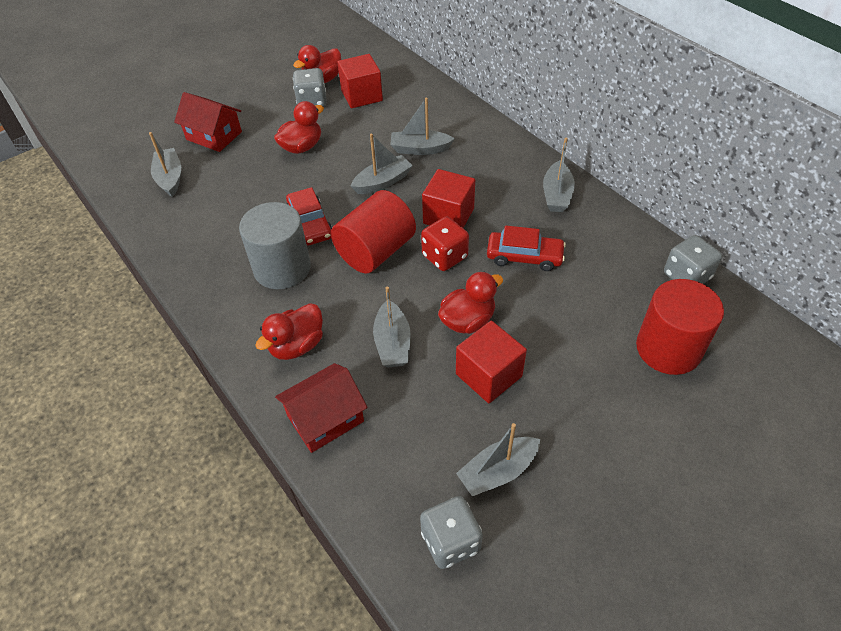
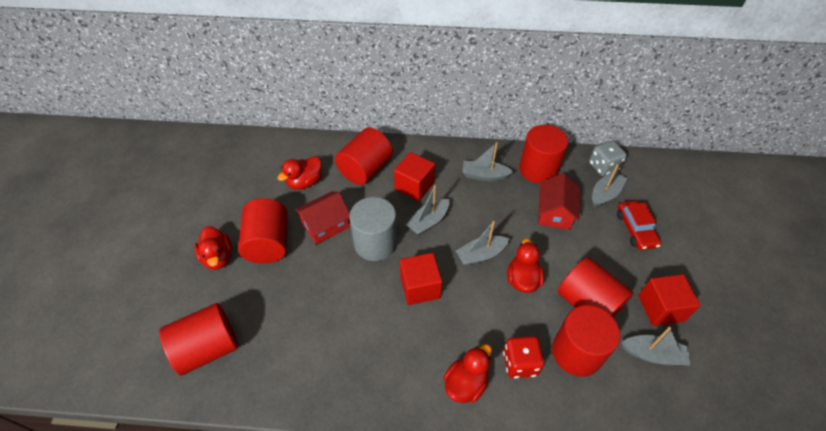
grey boat: 6 -> 5
grey dice: 3 -> 1
red car: 2 -> 1
red cylinder: 2 -> 6

